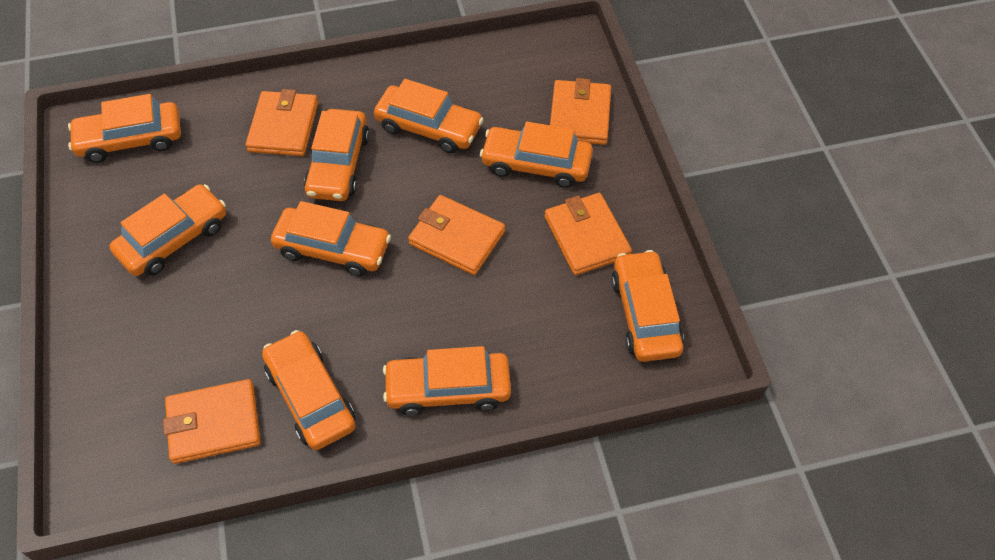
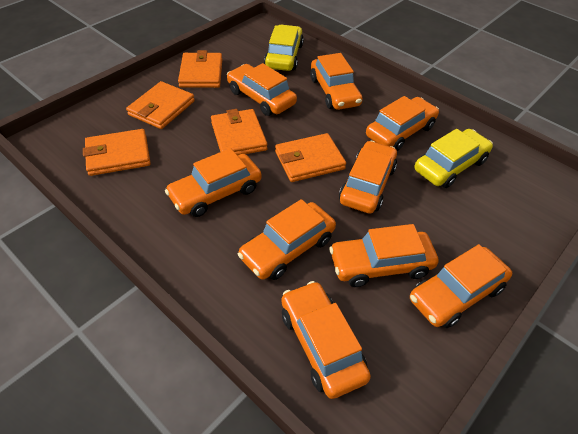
yellow car: 0 -> 2

